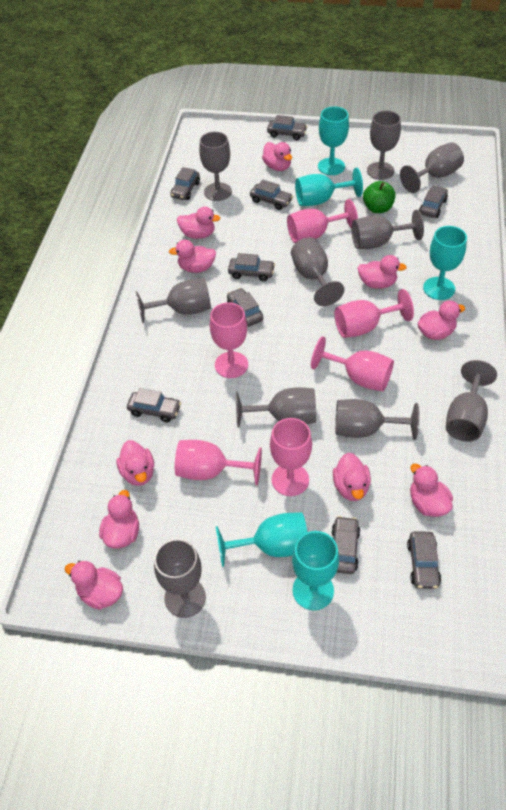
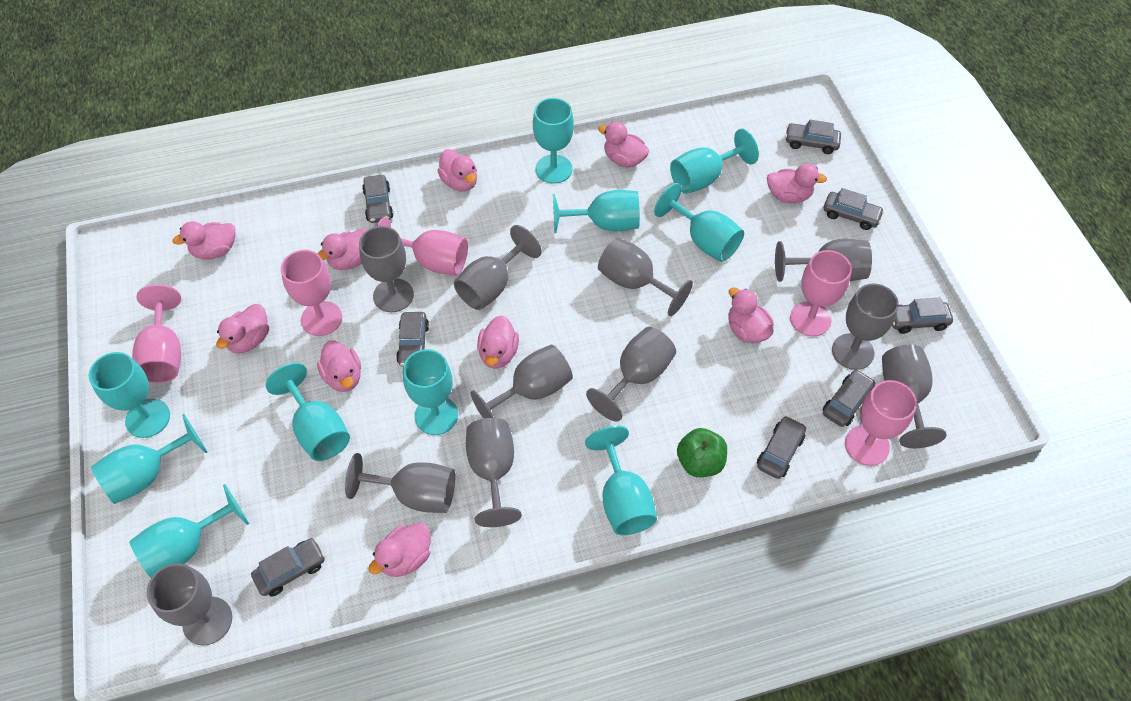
grey car: 9 -> 8
grey goblet: 10 -> 11
pink goblet: 6 -> 5
turquoise goblet: 5 -> 10

